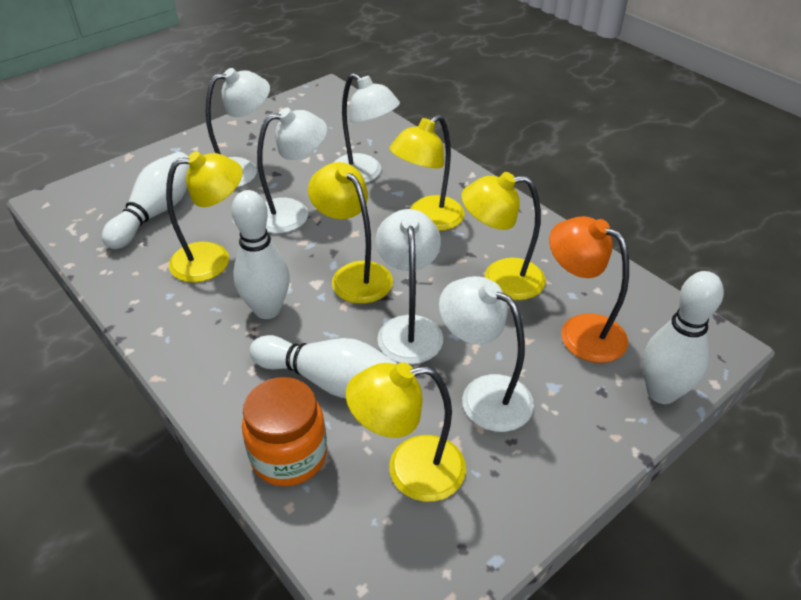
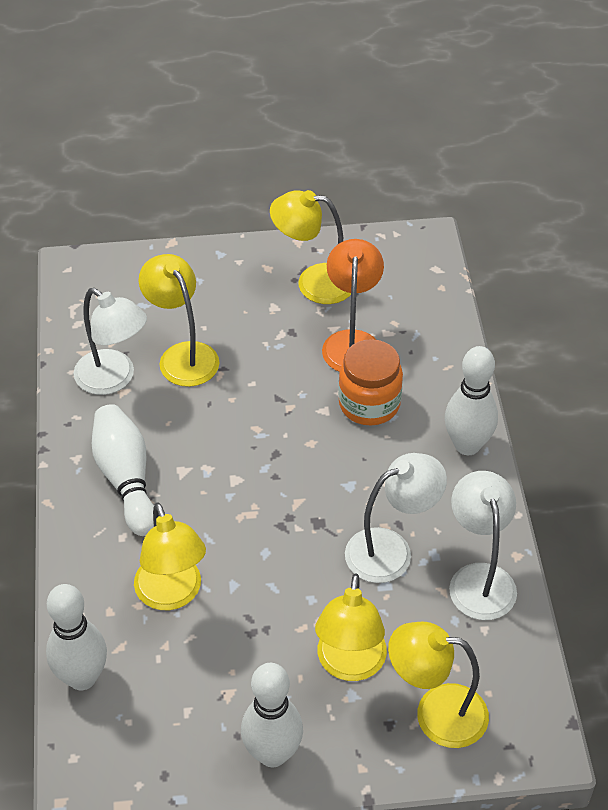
white lamp: 5 -> 3

